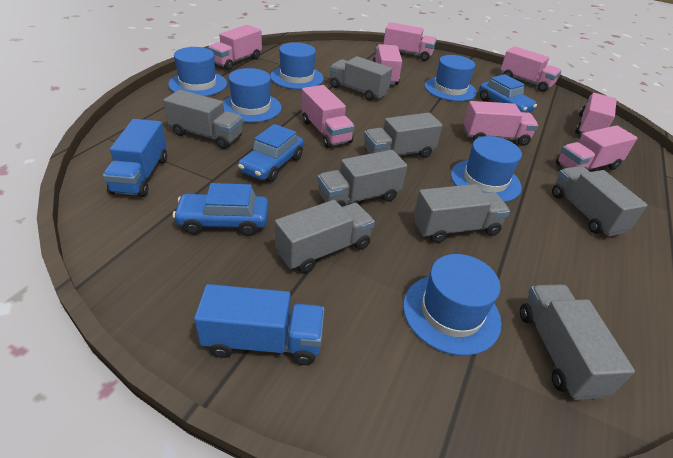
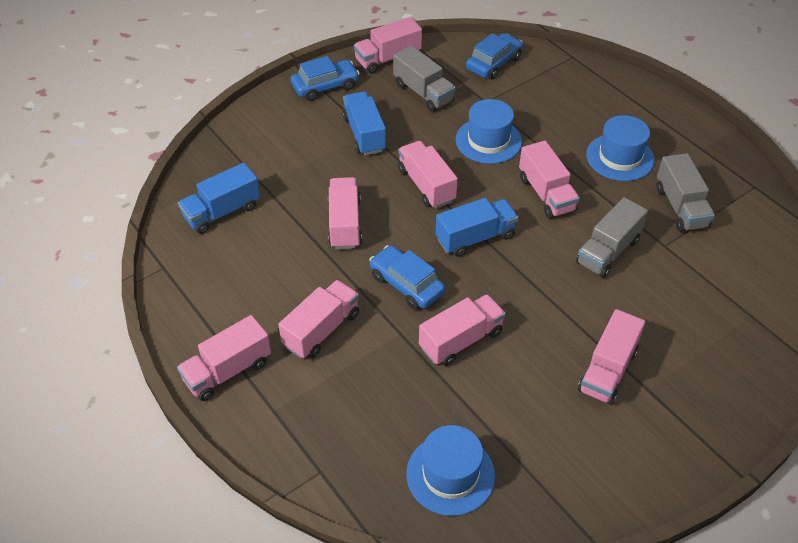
blue hat: 6 -> 3
blue truck: 2 -> 3
grey truck: 8 -> 3

